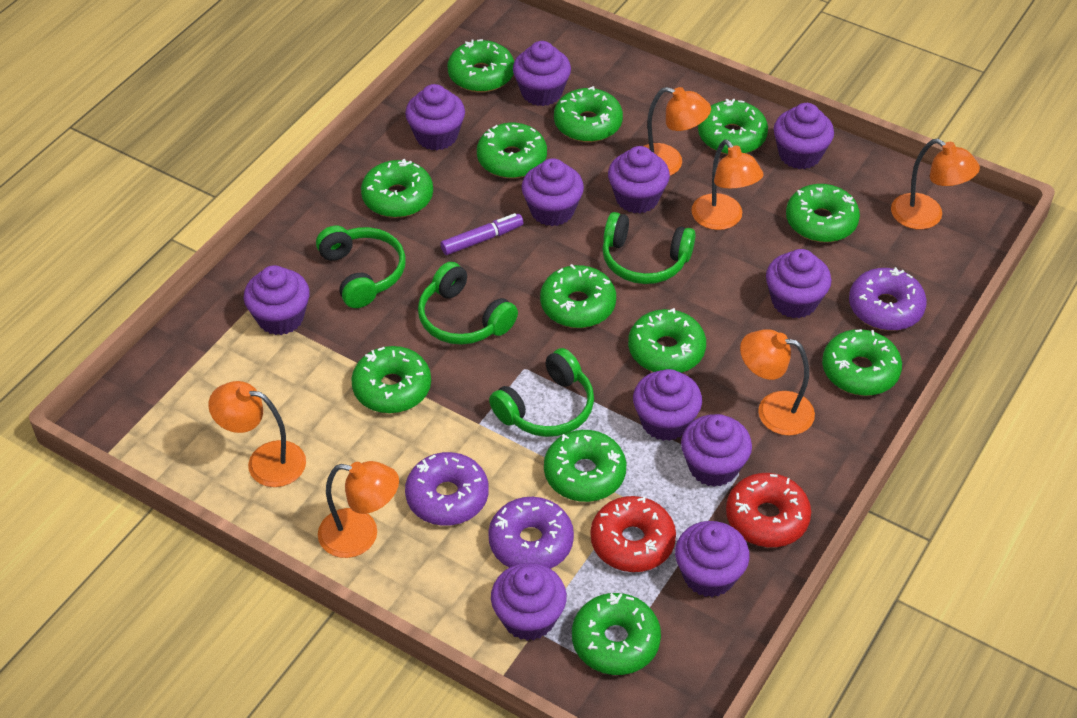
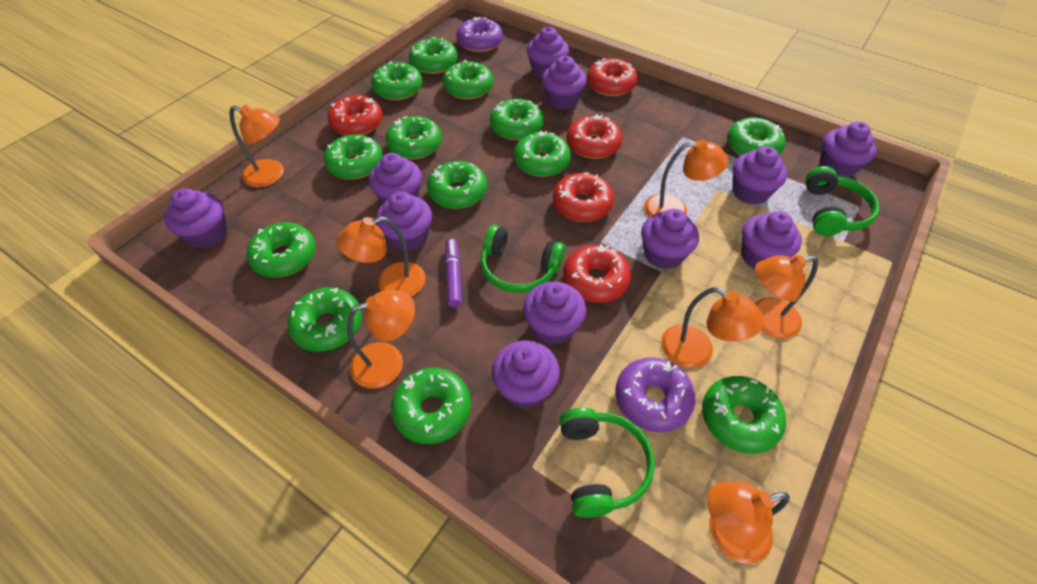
green donut: 12 -> 13
green headphones: 4 -> 3
orange lamp: 6 -> 7
purple donut: 3 -> 2
red donut: 2 -> 5

